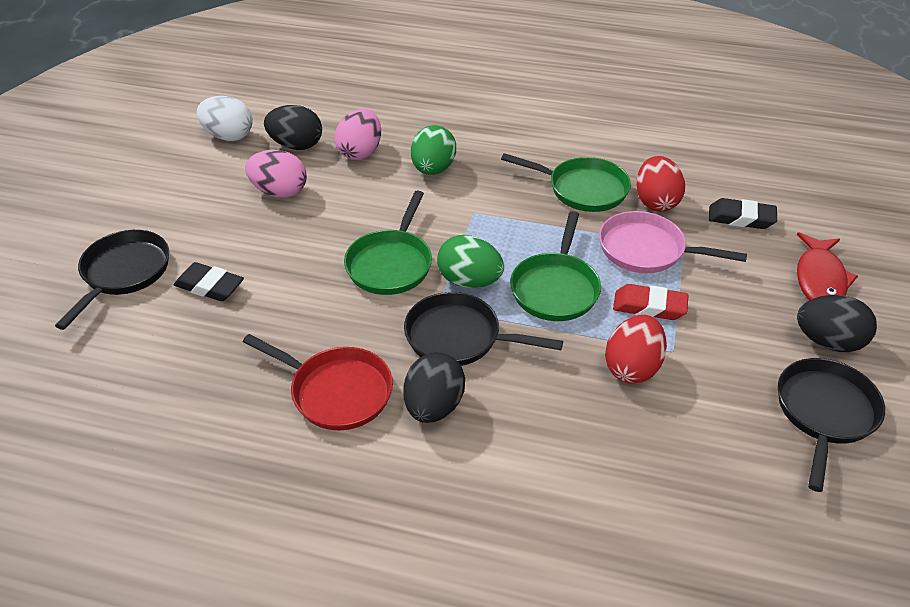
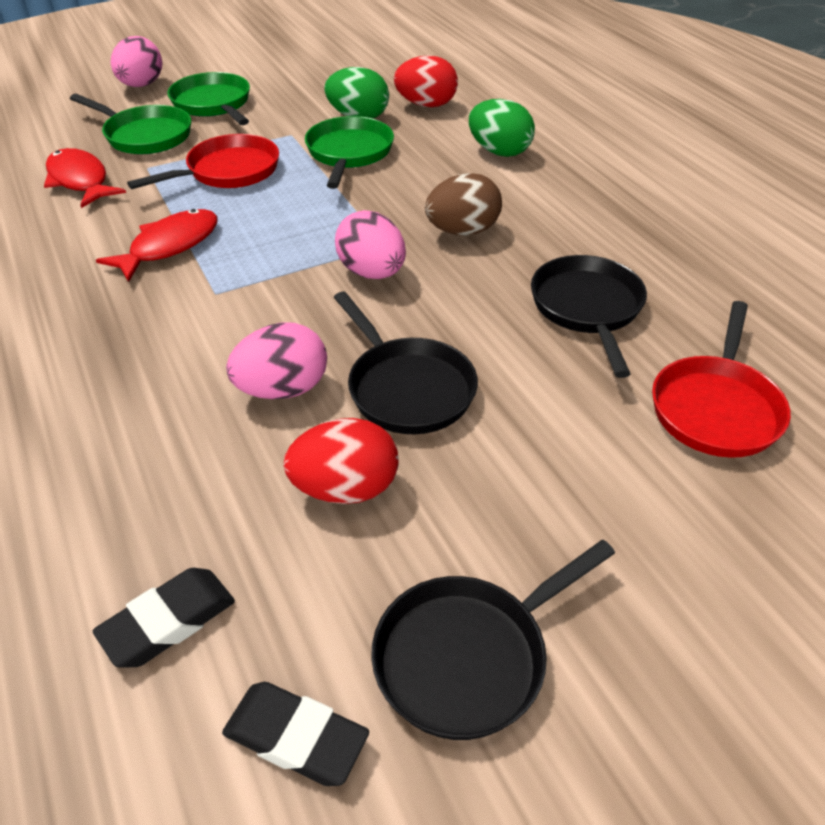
black egg: 3 -> 0
brown egg: 0 -> 1
pink egg: 2 -> 3
pink pan: 1 -> 0
red eraser: 1 -> 0
red fish: 1 -> 2
red pan: 1 -> 2
white egg: 1 -> 0

